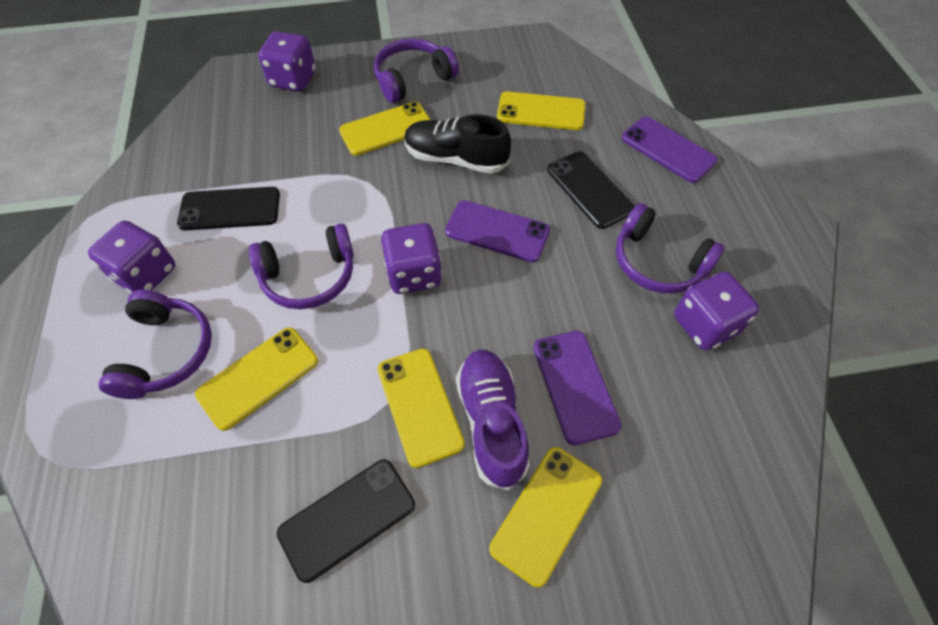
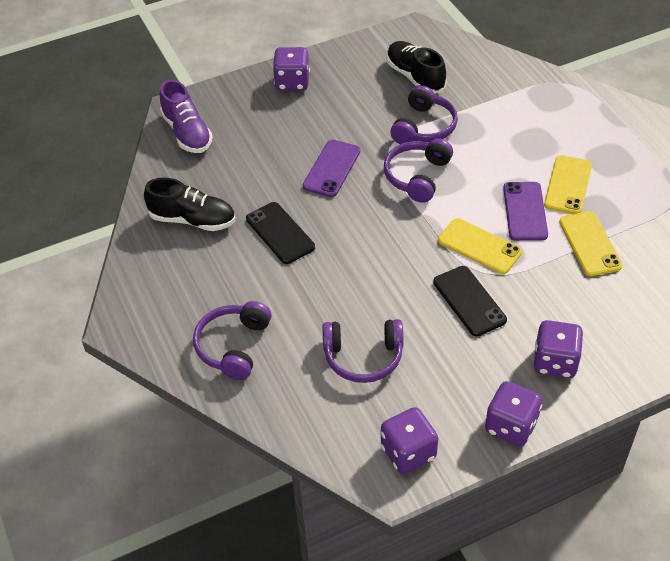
black phone: 3 -> 2
black shoe: 1 -> 2
purple phone: 3 -> 2
yellow phone: 5 -> 3

